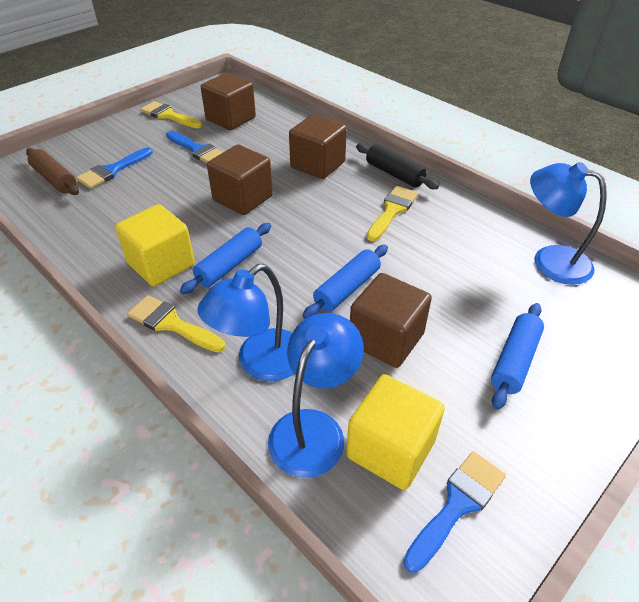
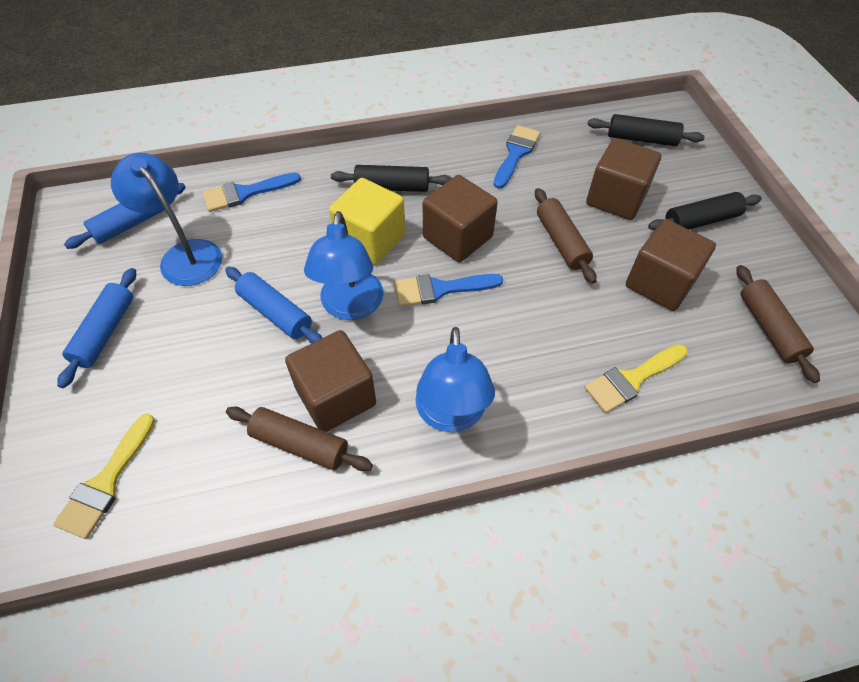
black rolling pin: 1 -> 3
brown rolling pin: 1 -> 3
yellow brush: 3 -> 2
yellow cube: 2 -> 1

